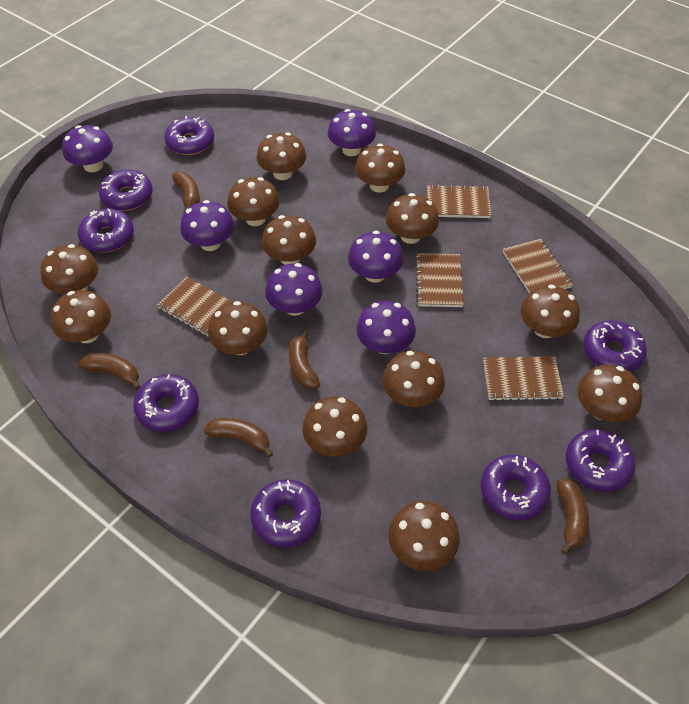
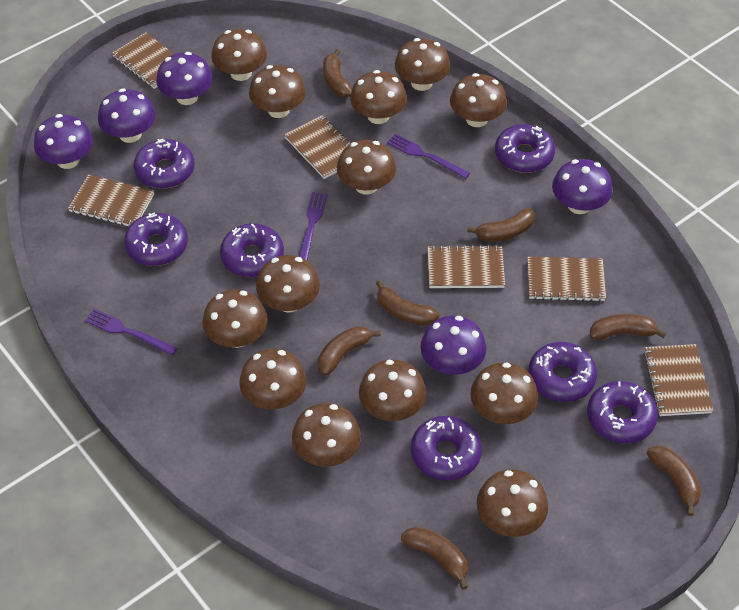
brown banana: 5 -> 7
brown notebook: 5 -> 6
purple donut: 8 -> 7
purple fork: 0 -> 3
purple mushroom: 6 -> 5

